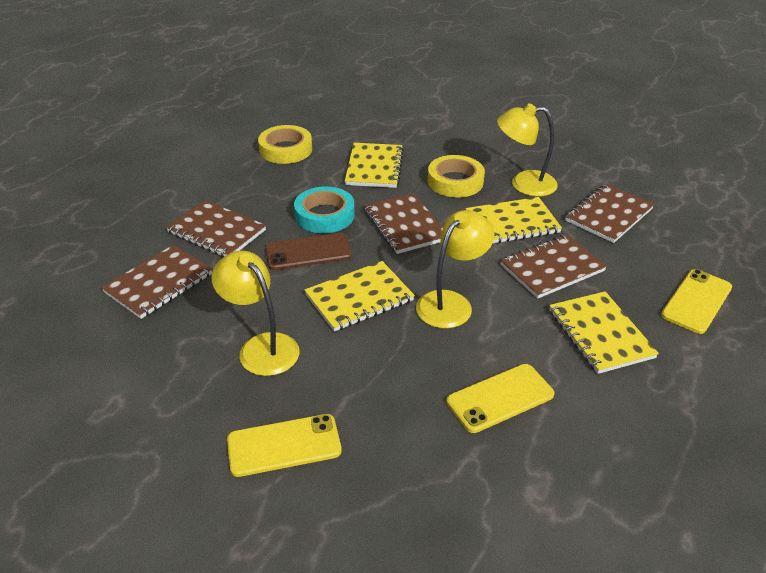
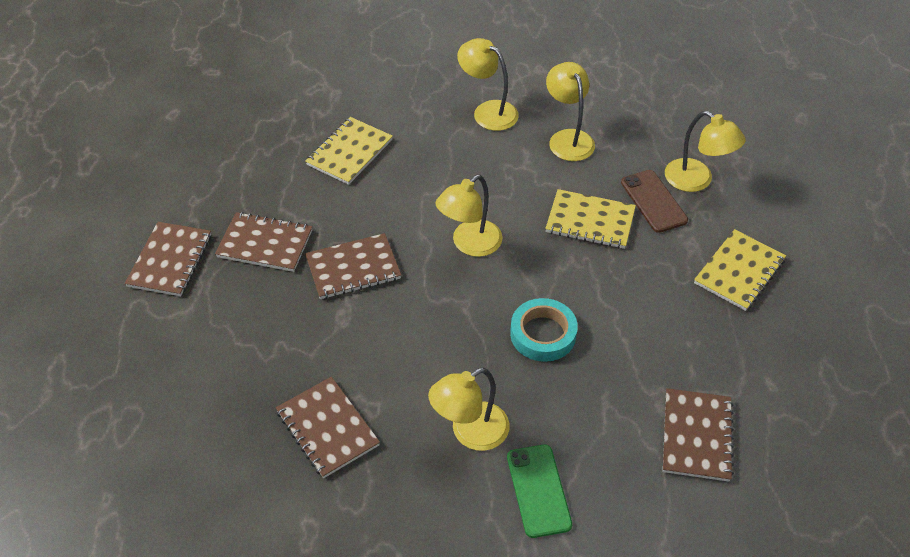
green phone: 0 -> 1
yellow lamp: 3 -> 5
yellow notebook: 4 -> 3
yellow phone: 3 -> 0
yellow tape: 2 -> 0

